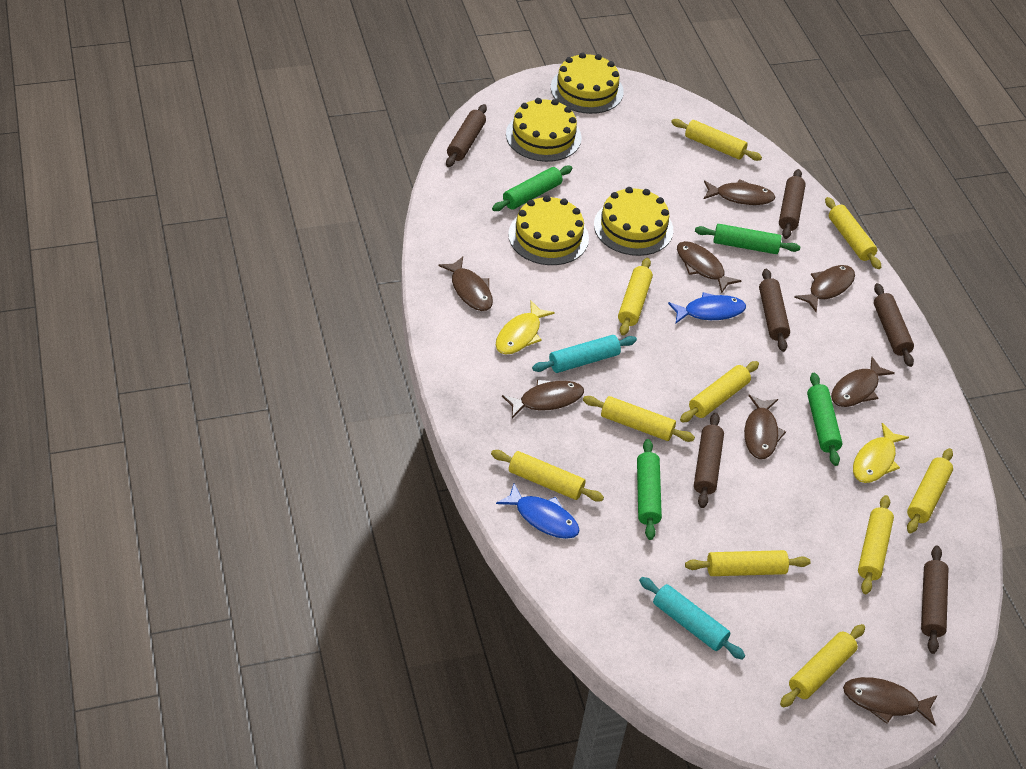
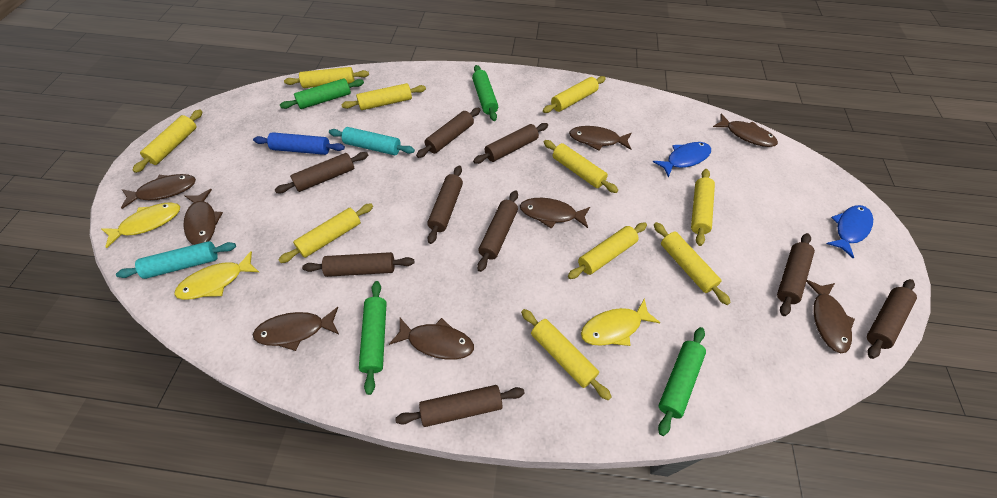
blue rolling pin: 0 -> 1
brown rolling pin: 6 -> 9
yellow cake: 4 -> 0
yellow fish: 2 -> 3

